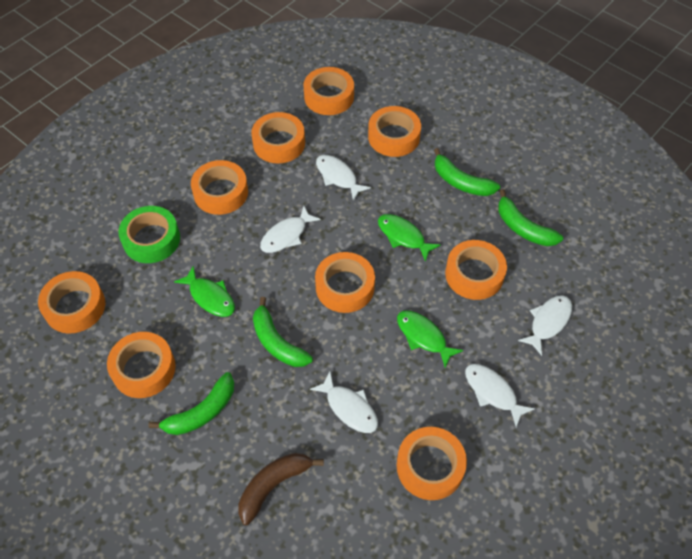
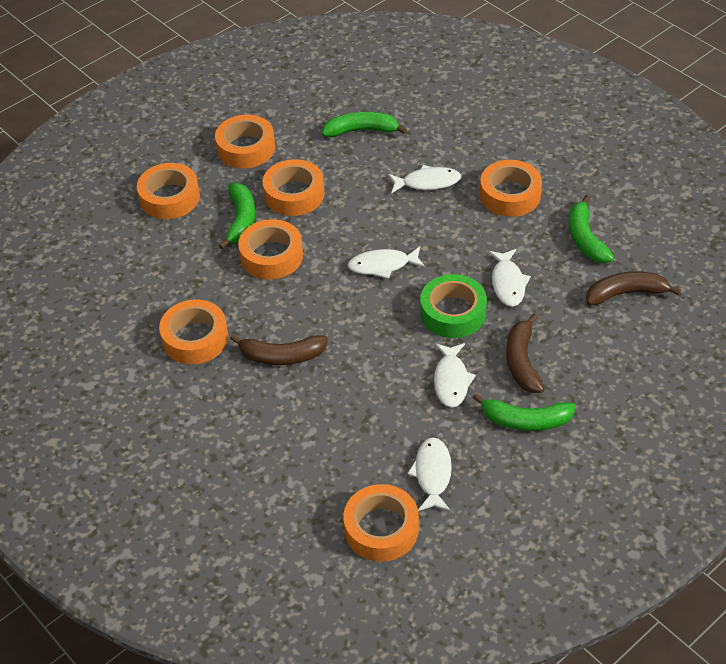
brown banana: 1 -> 3
green fish: 3 -> 0
orange tape: 9 -> 7

